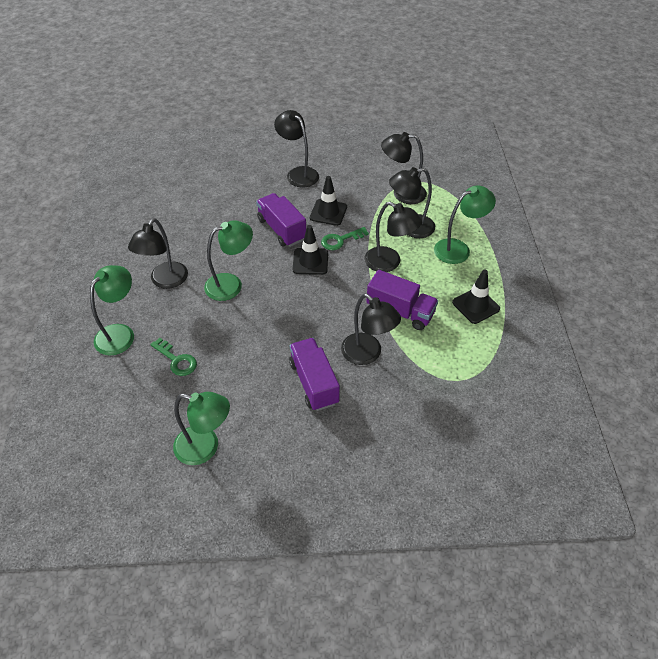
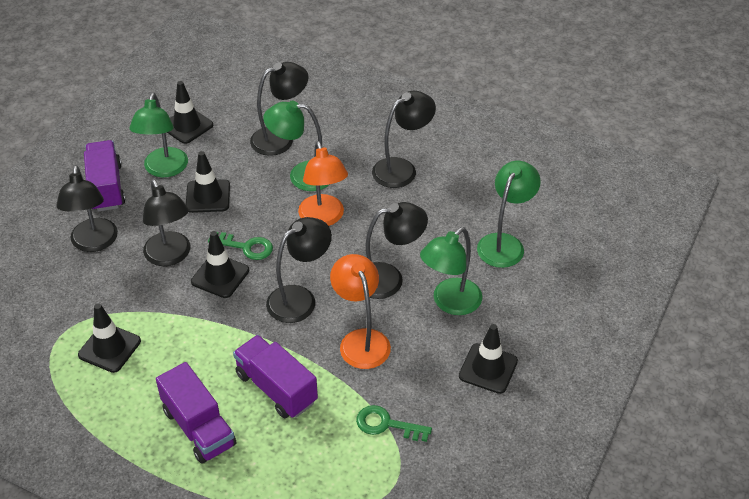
black traffic cone: 3 -> 5
orange lamp: 0 -> 2

